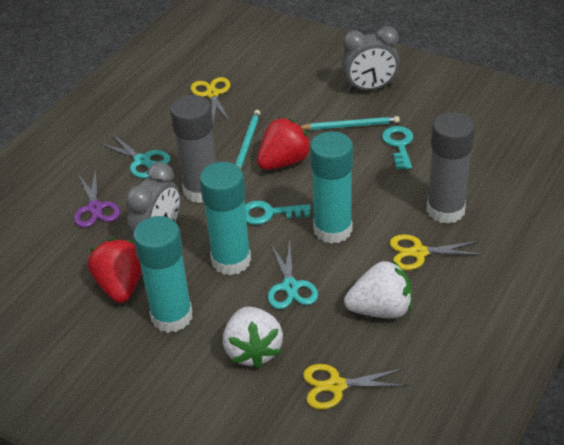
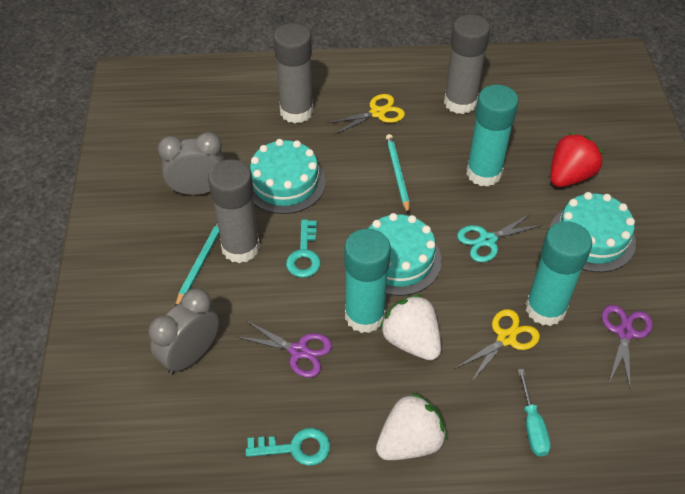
grey glue stick: 2 -> 3
purple scissors: 1 -> 2
red strawberry: 2 -> 1
turquoise cake: 0 -> 3
turquoise scissors: 2 -> 1
turquoise screwdriver: 0 -> 1
yellow scissors: 3 -> 2

